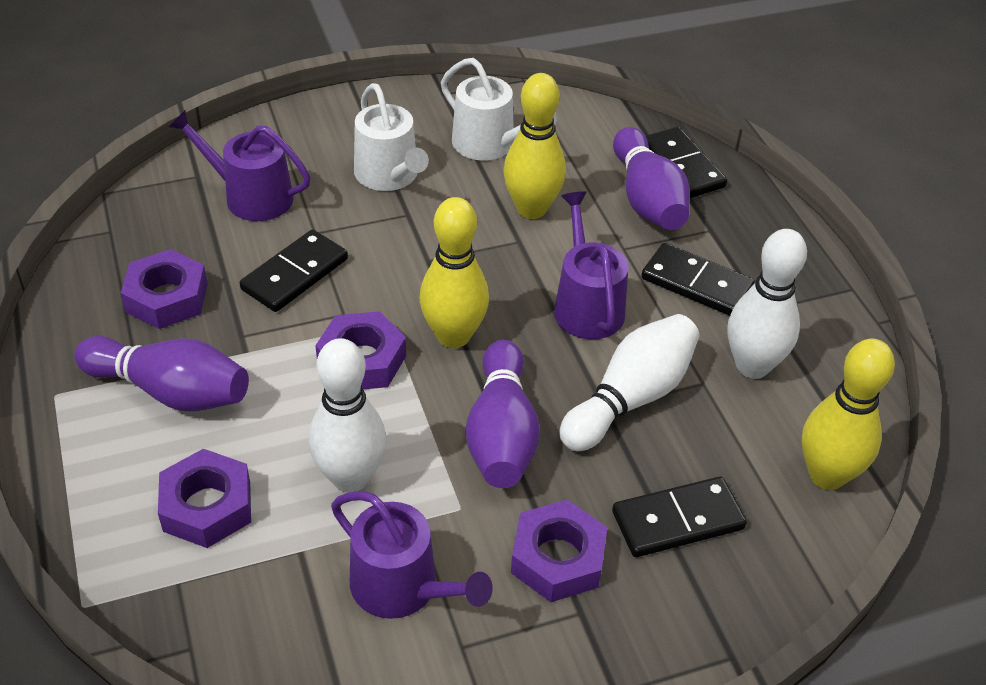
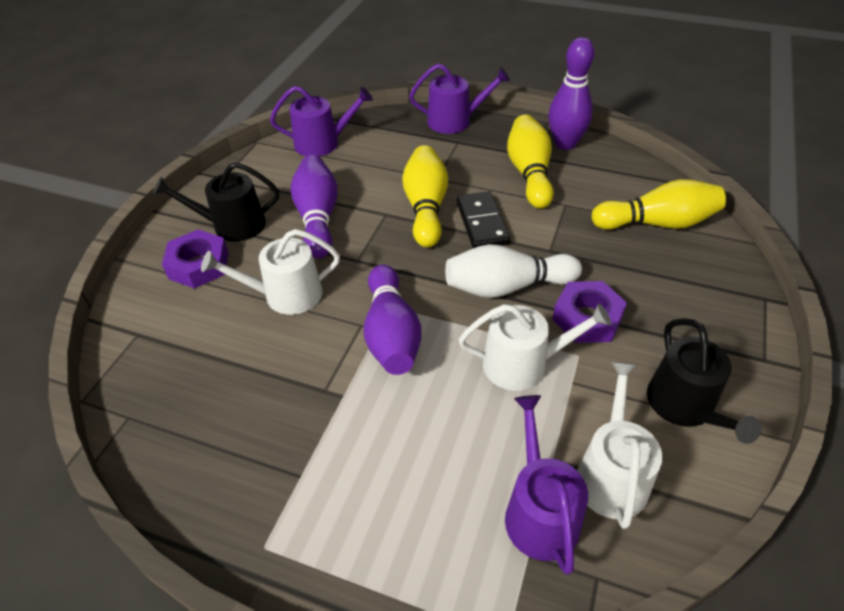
black domino: 4 -> 1
black watering can: 0 -> 2
purple nut: 4 -> 2
white bowling pin: 3 -> 1
white watering can: 2 -> 3

